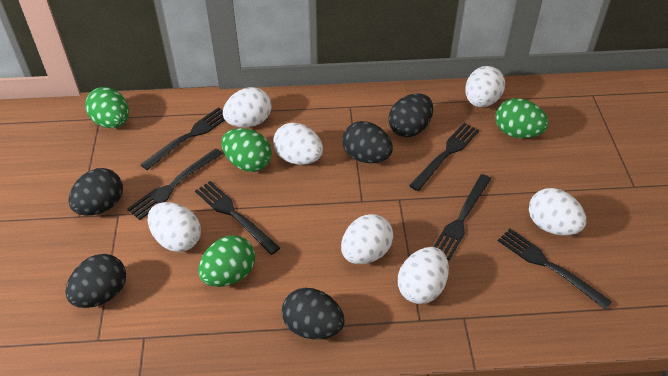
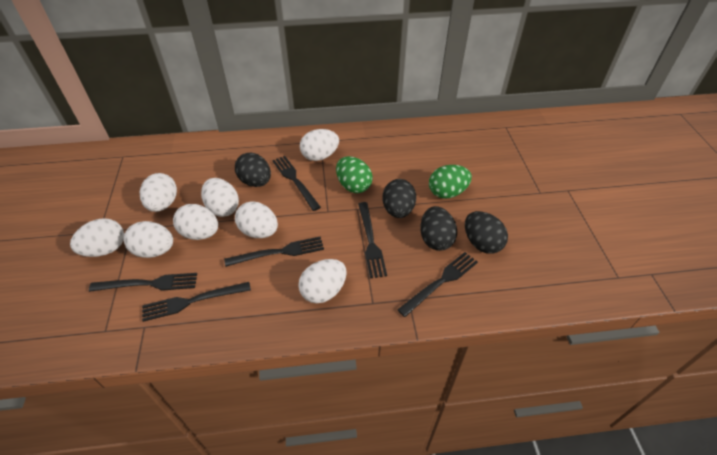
black egg: 5 -> 4
green egg: 4 -> 2
white egg: 7 -> 8

